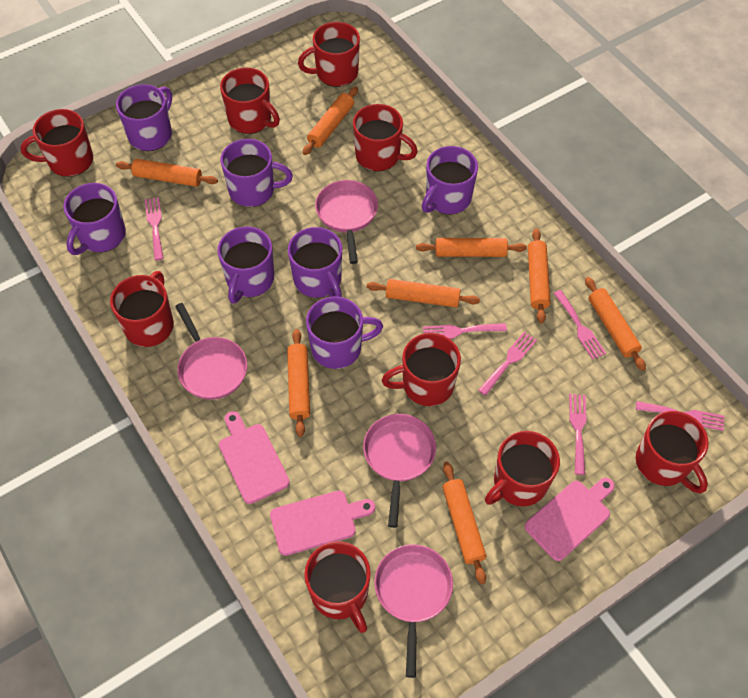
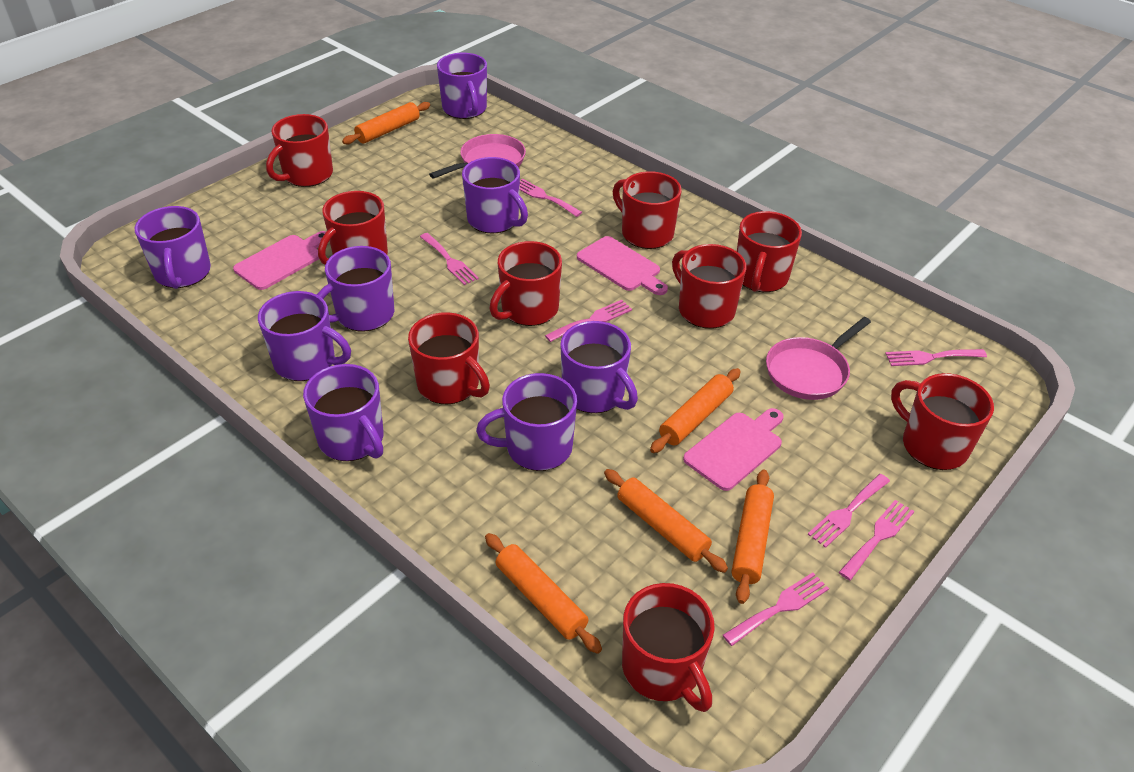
orange rolling pin: 8 -> 5
pink fork: 6 -> 7
pink pan: 4 -> 2
purple mug: 7 -> 8

